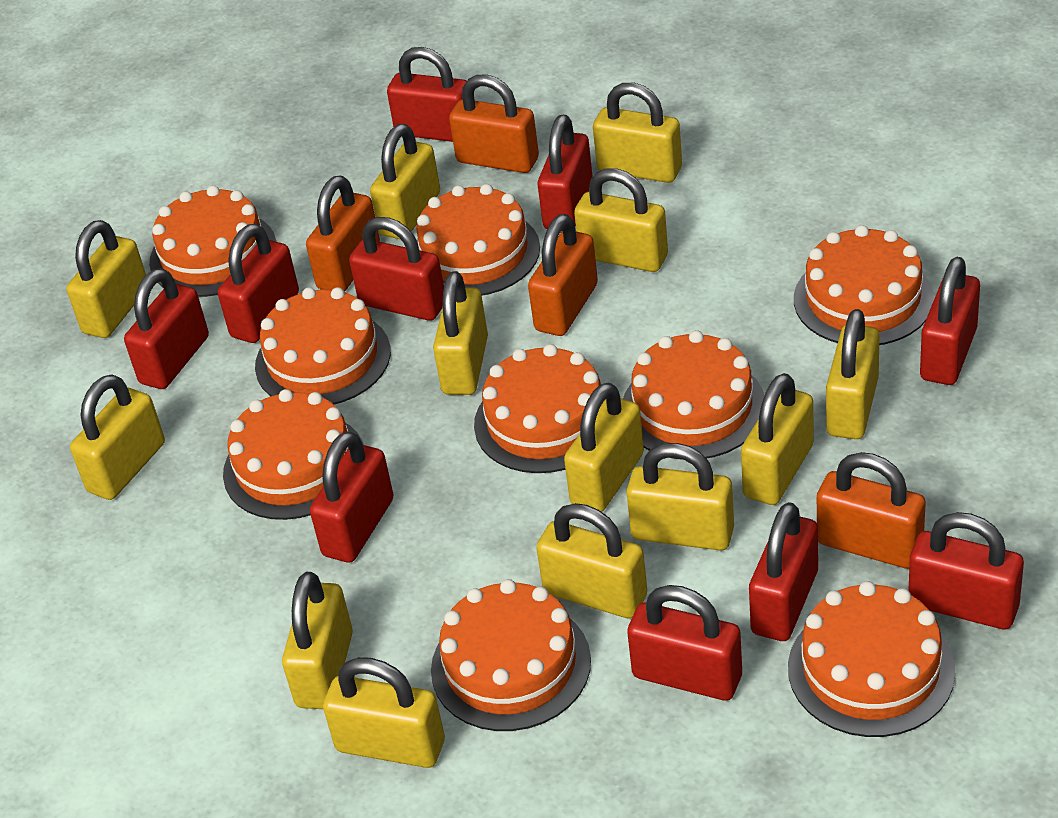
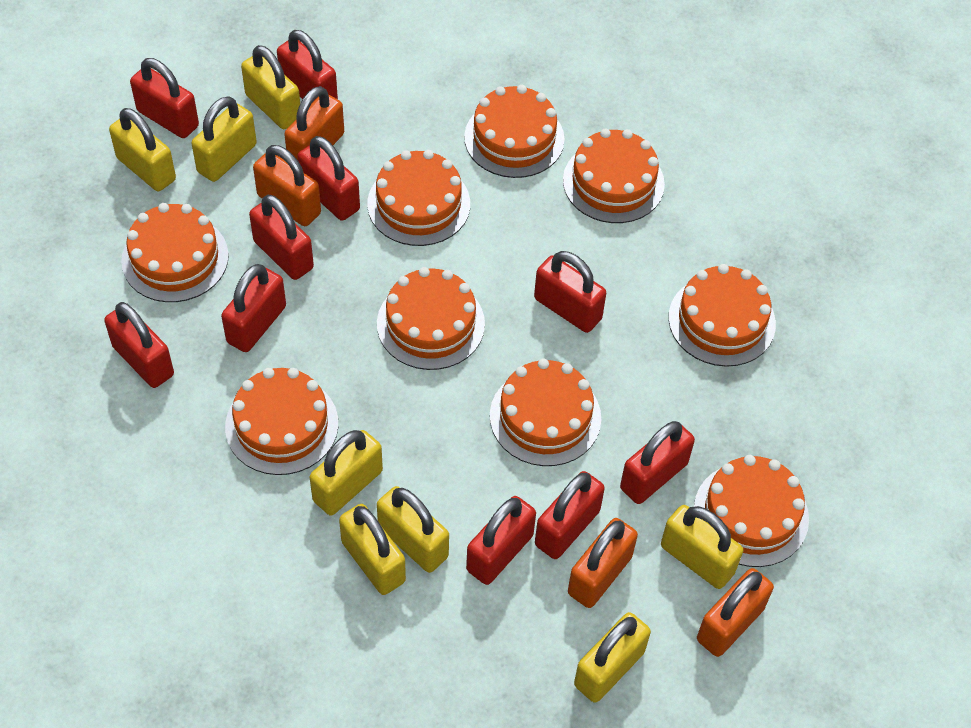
yellow padlock: 13 -> 8

